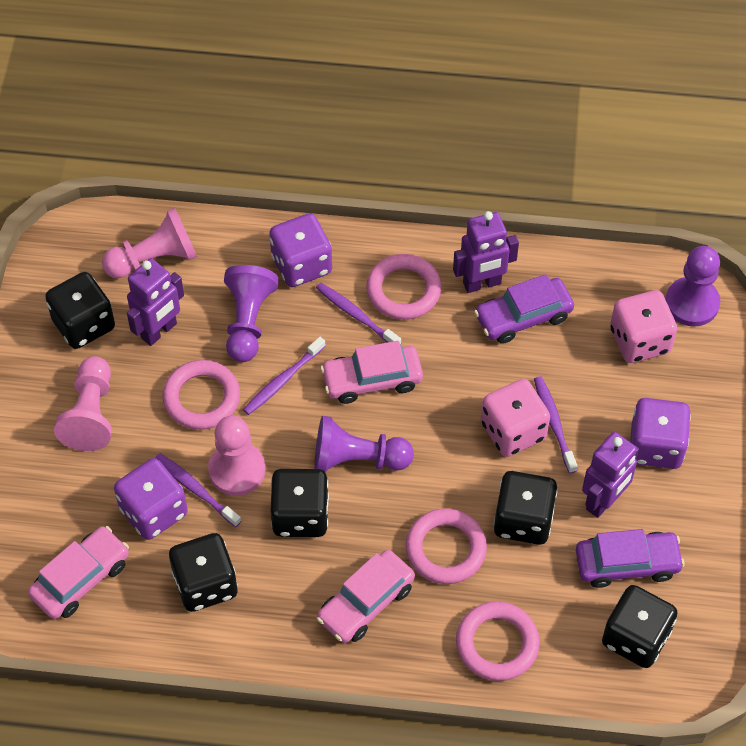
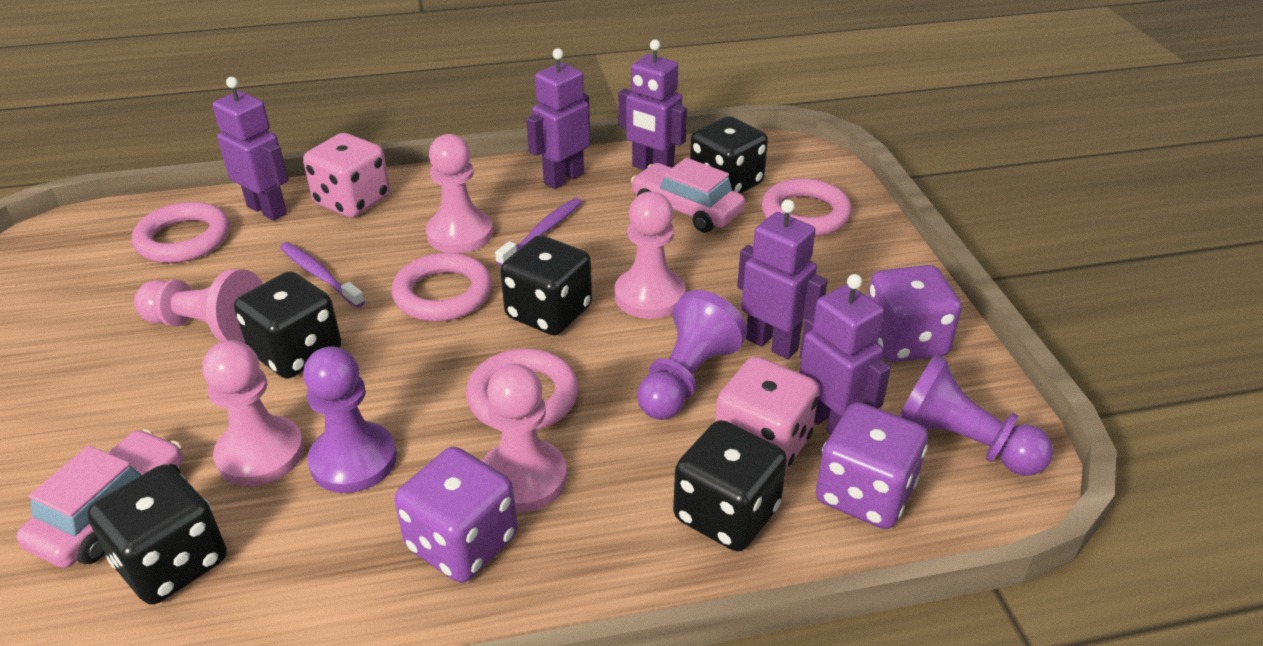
pink car: 3 -> 2
pink pawn: 3 -> 5
purple car: 2 -> 0
purple robot: 3 -> 5
purple toothbrush: 4 -> 2

